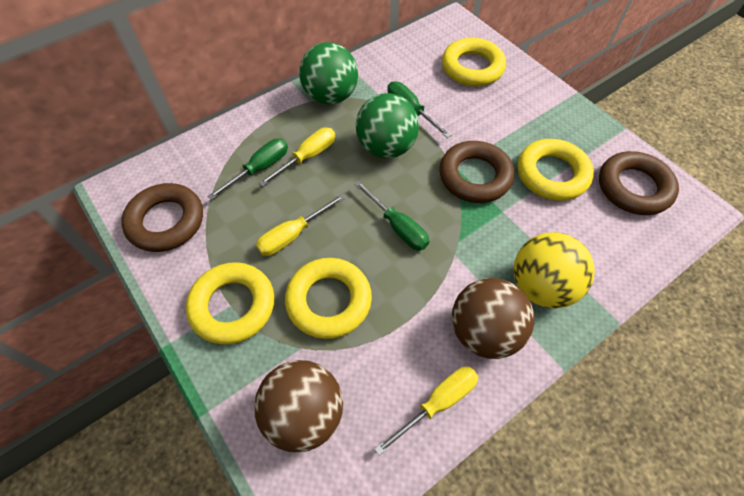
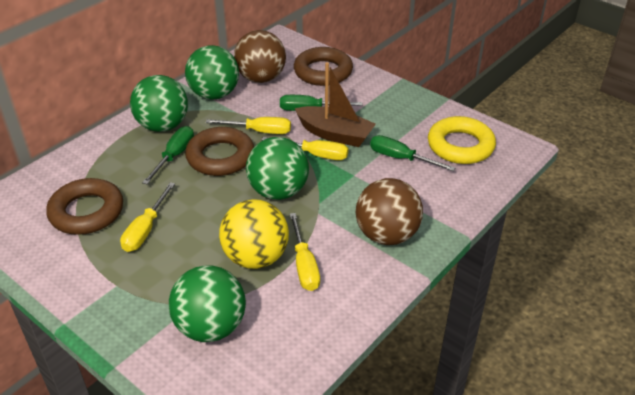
brown boat: 0 -> 1
green ball: 2 -> 4
yellow ring: 4 -> 1
yellow screwdriver: 3 -> 4

